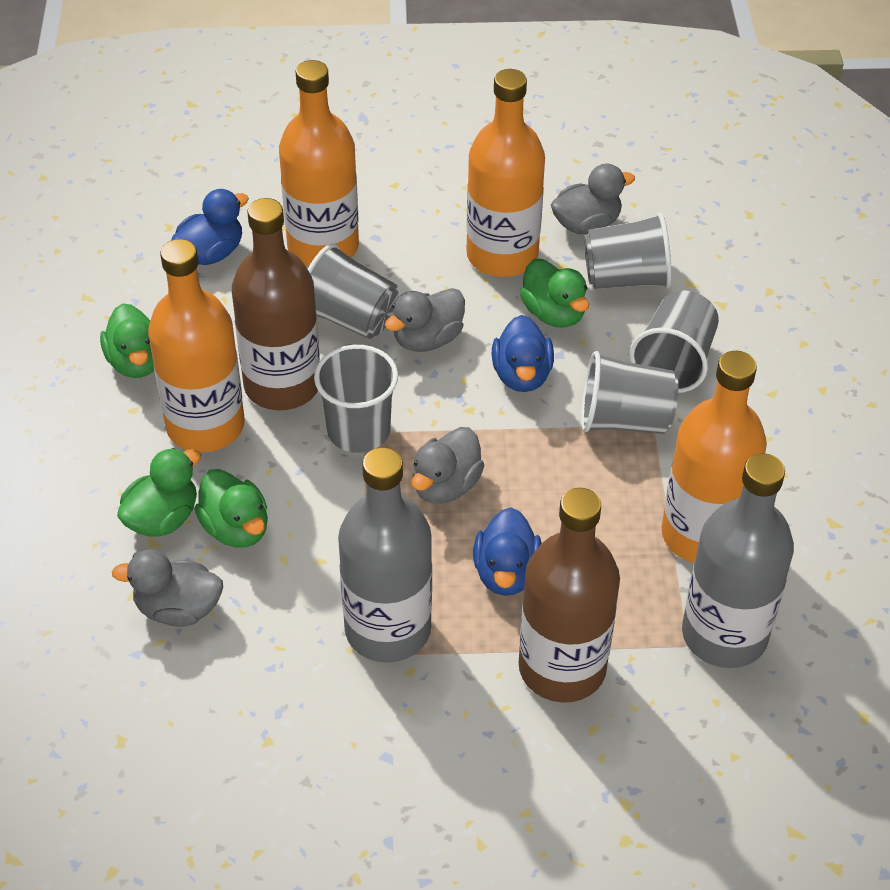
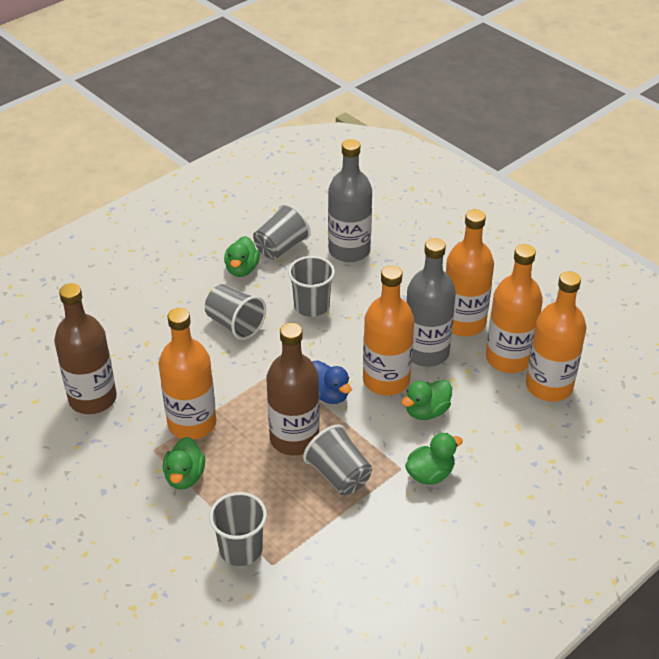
blue duck: 3 -> 1
grey duck: 4 -> 0
orange bottle: 4 -> 5

